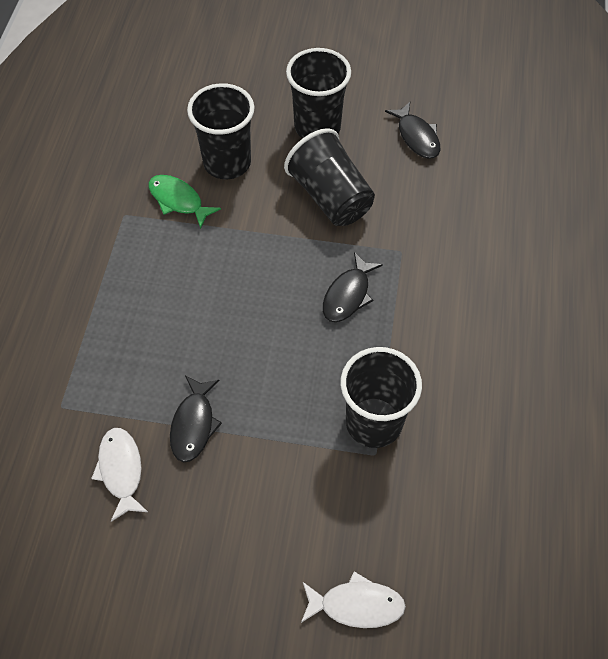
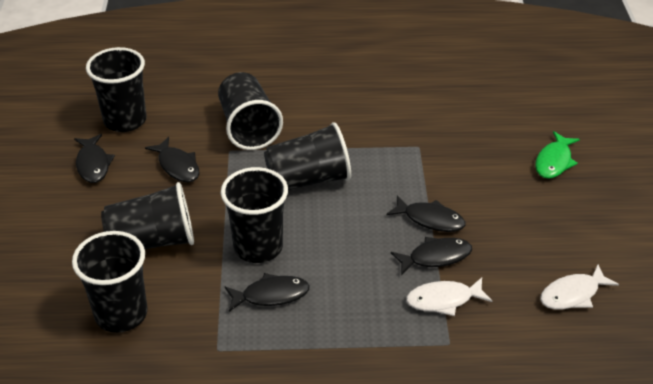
black cup: 4 -> 6
black fish: 3 -> 5

